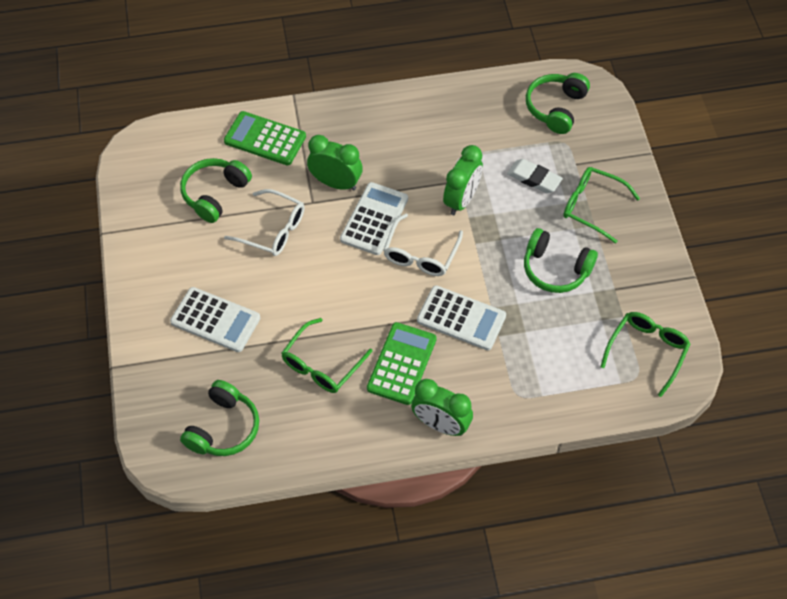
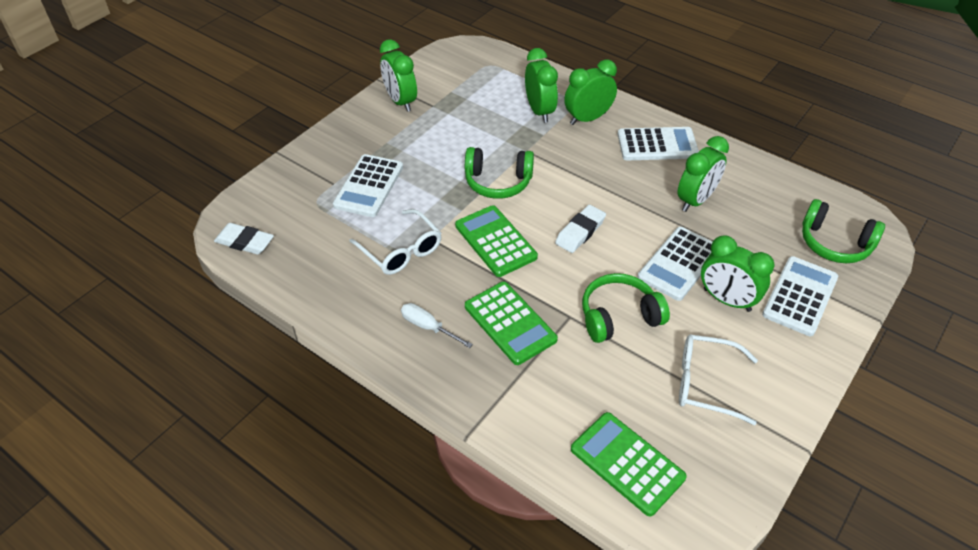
green calculator: 2 -> 3
green clock: 3 -> 5
green glasses: 3 -> 0
green headphones: 4 -> 3
white calculator: 3 -> 4
white eraser: 1 -> 2
white screwdriver: 0 -> 1

